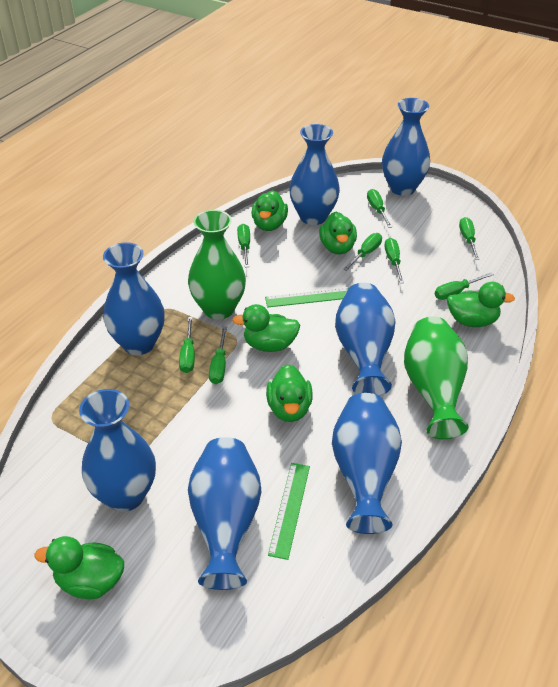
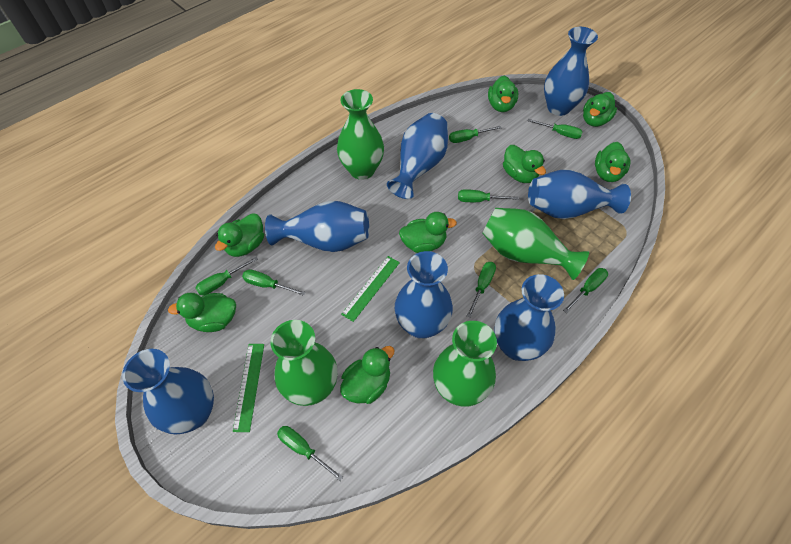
green duck: 6 -> 8
green vase: 2 -> 4

